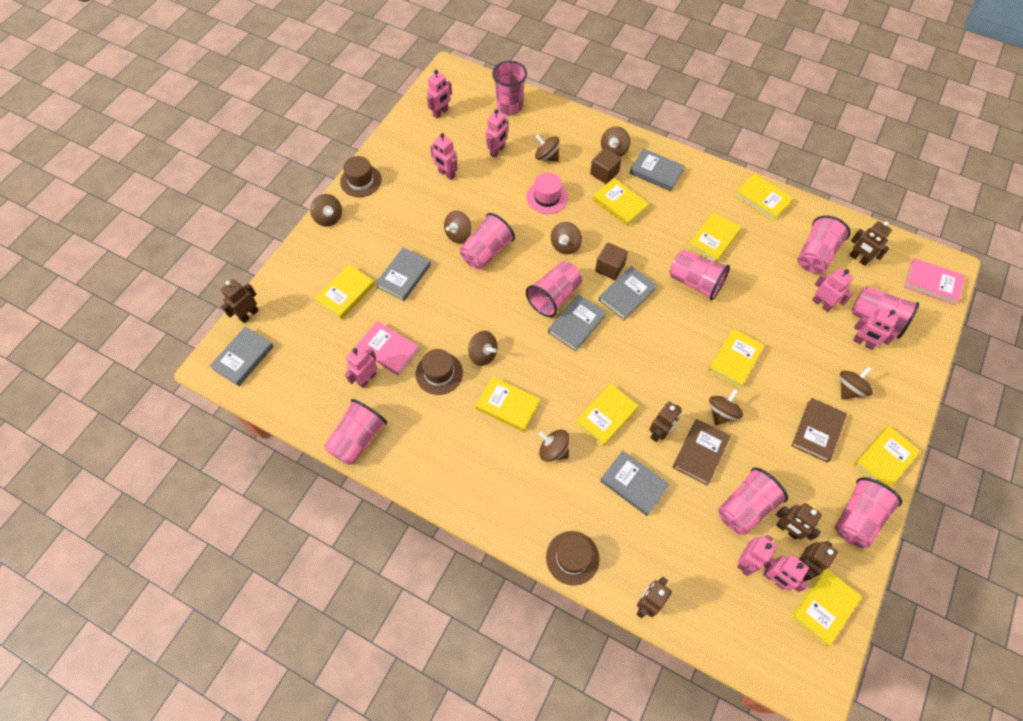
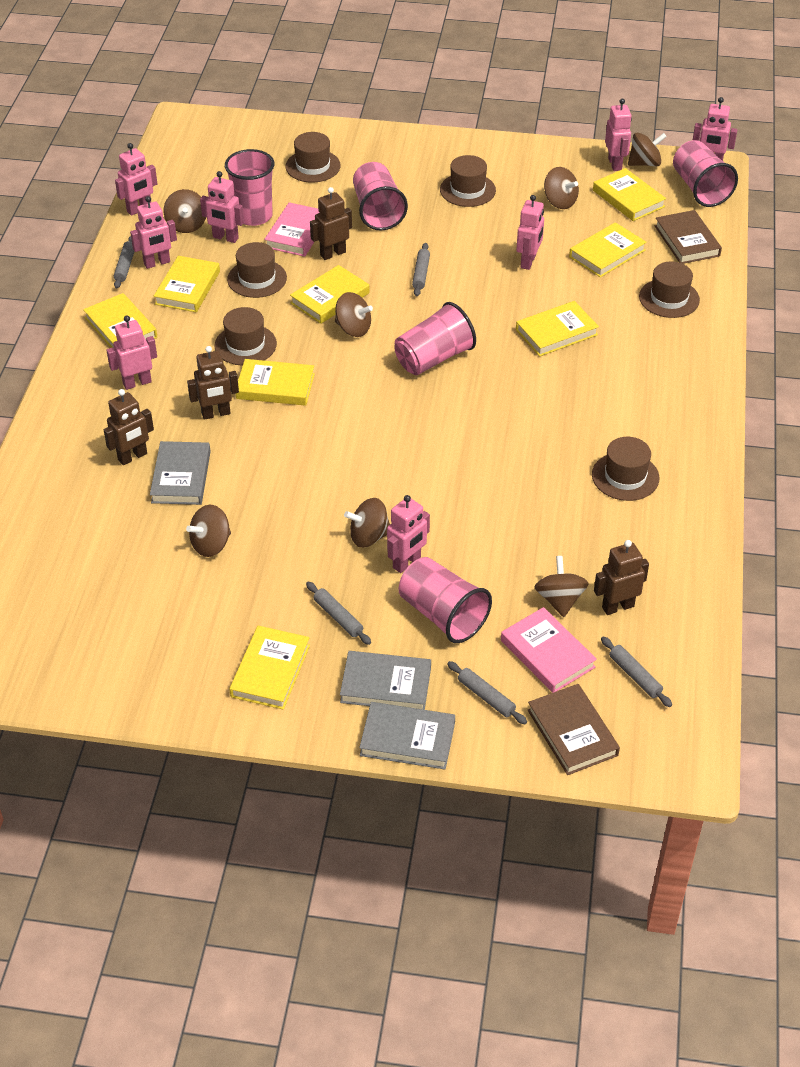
brown cube: 2 -> 0
brown hat: 3 -> 6
brown robot: 6 -> 4
brown spinning top: 9 -> 7
grey book: 6 -> 3
grey rolling pin: 0 -> 5
pink cup: 9 -> 5
pink hat: 1 -> 0
yellow book: 9 -> 8

